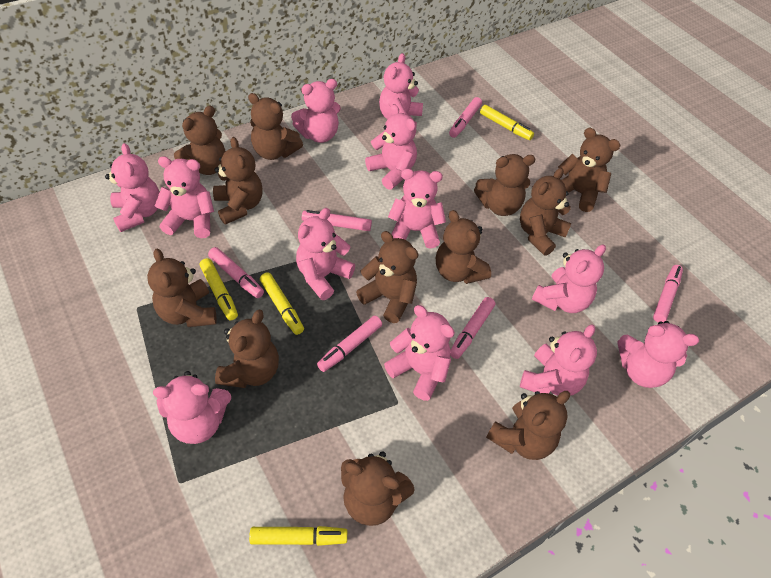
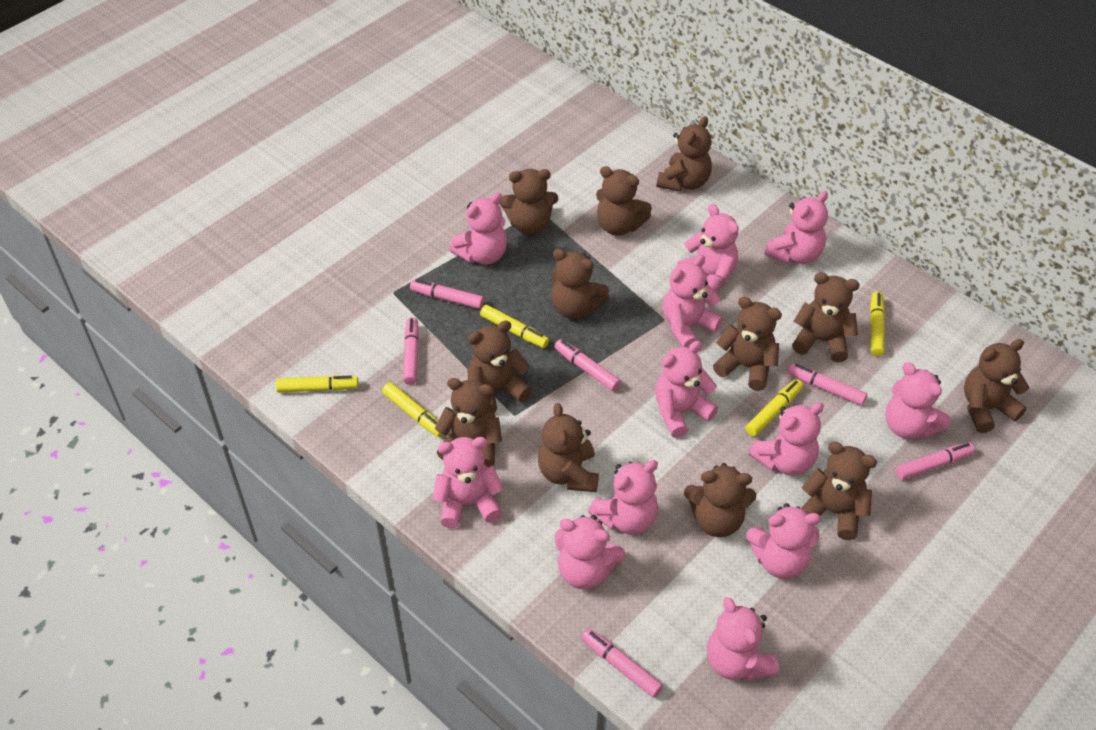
yellow marker: 4 -> 5

